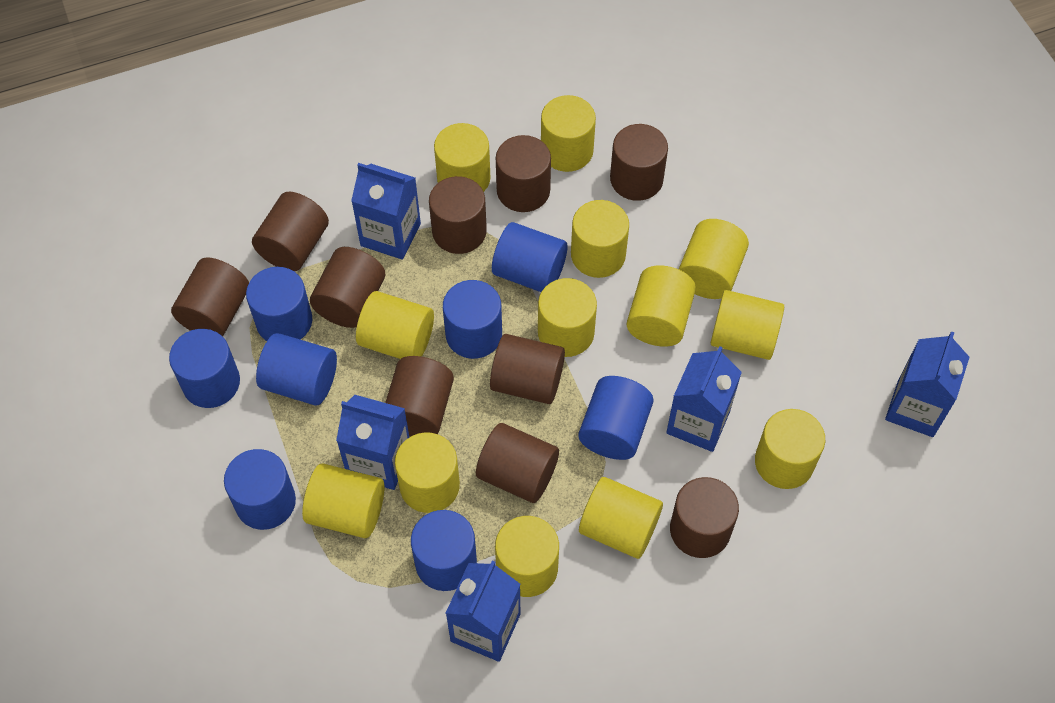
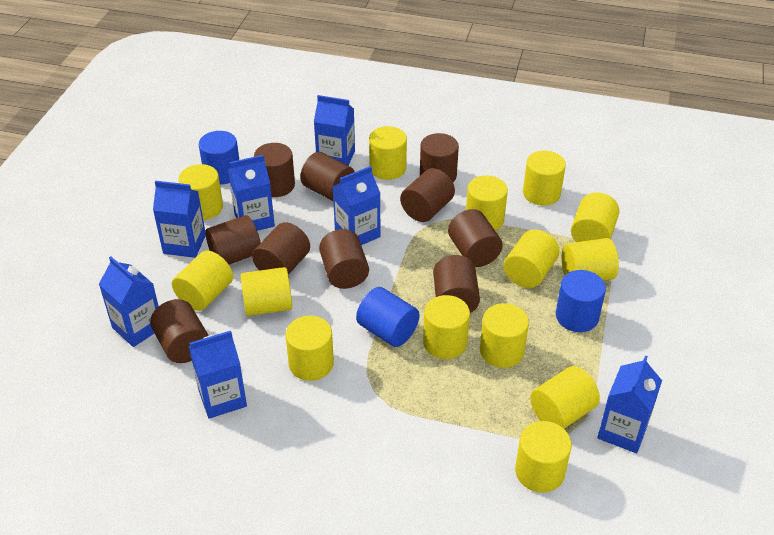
blue carton: 5 -> 7
blue cylinder: 8 -> 3
yellow cylinder: 13 -> 14

